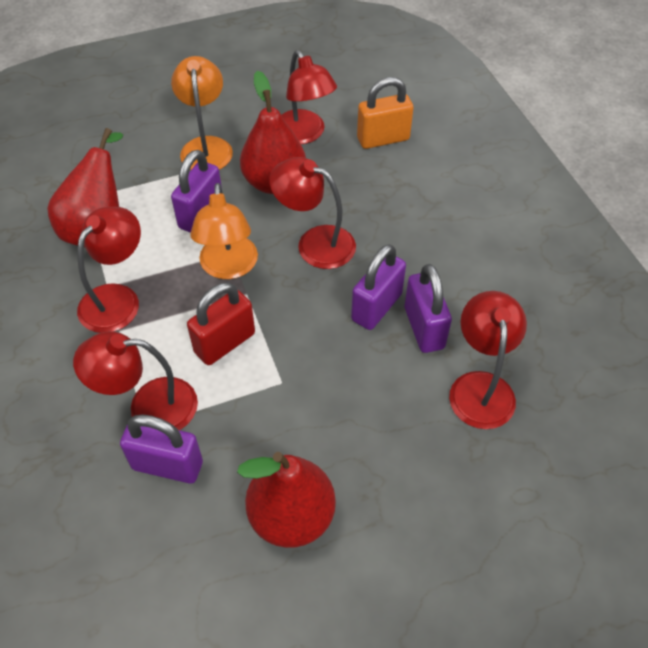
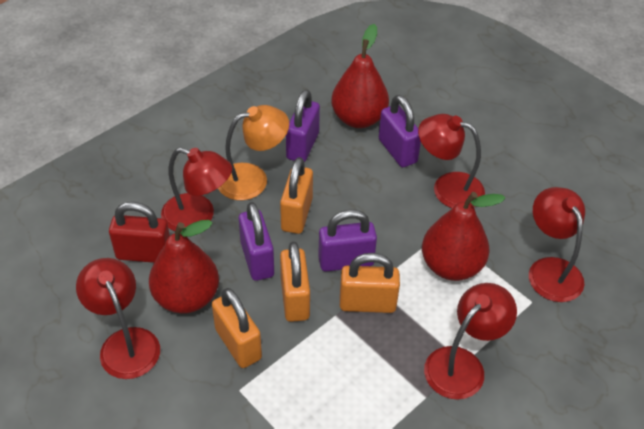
orange lamp: 2 -> 1
orange padlock: 1 -> 4

